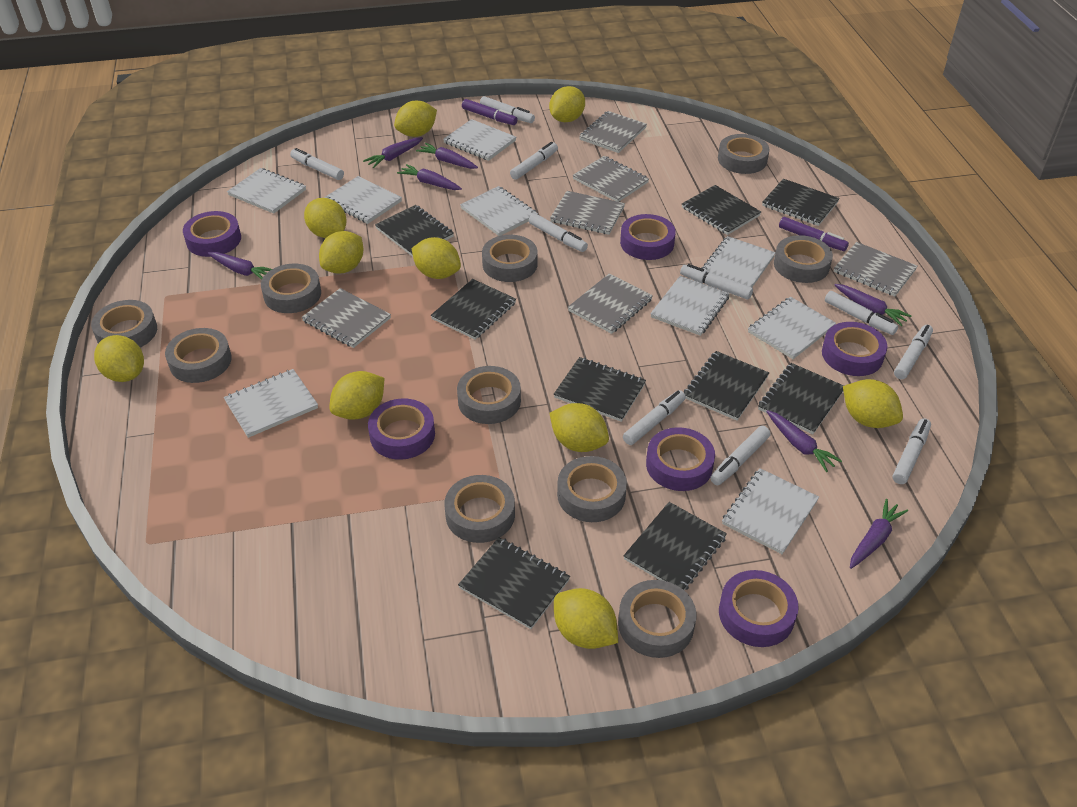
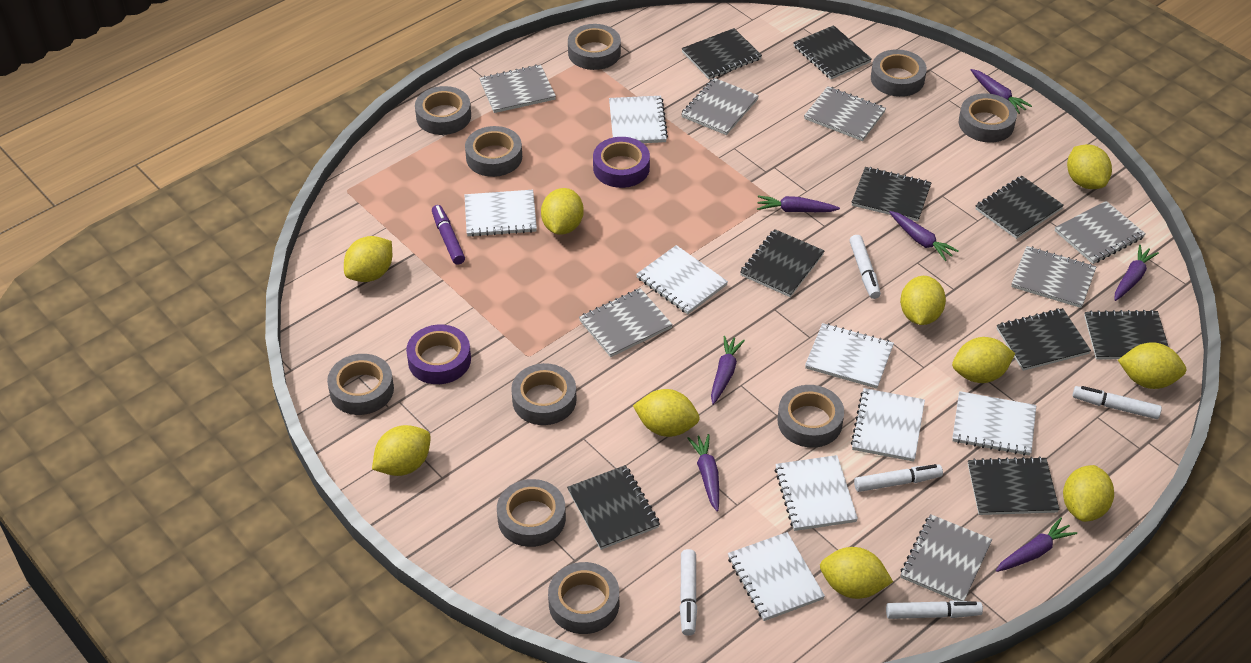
grey notebook: 6 -> 7
purple marker: 2 -> 1
purple tape: 6 -> 2
white marker: 10 -> 5
white notebook: 9 -> 8

